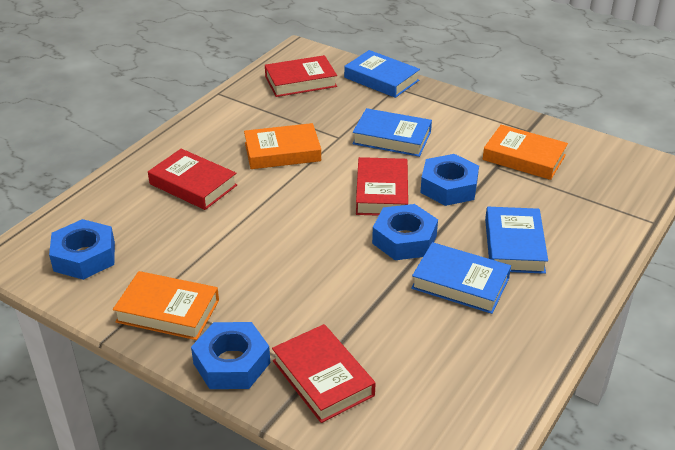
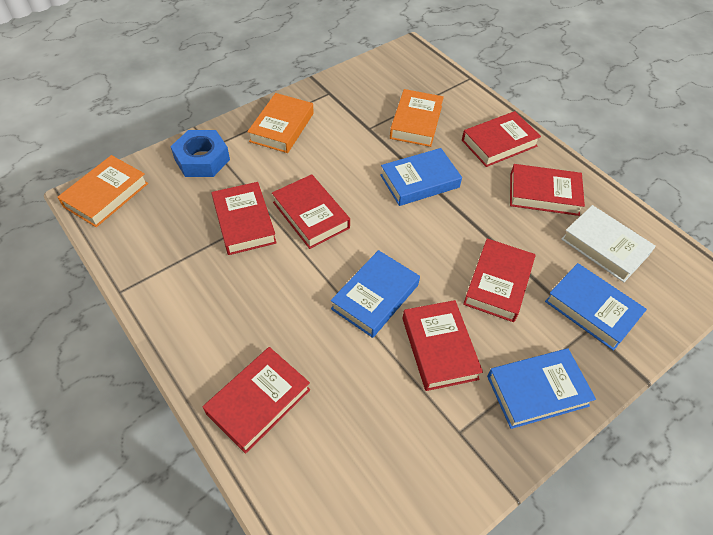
blue nut: 4 -> 1
red book: 4 -> 7
white book: 0 -> 1

